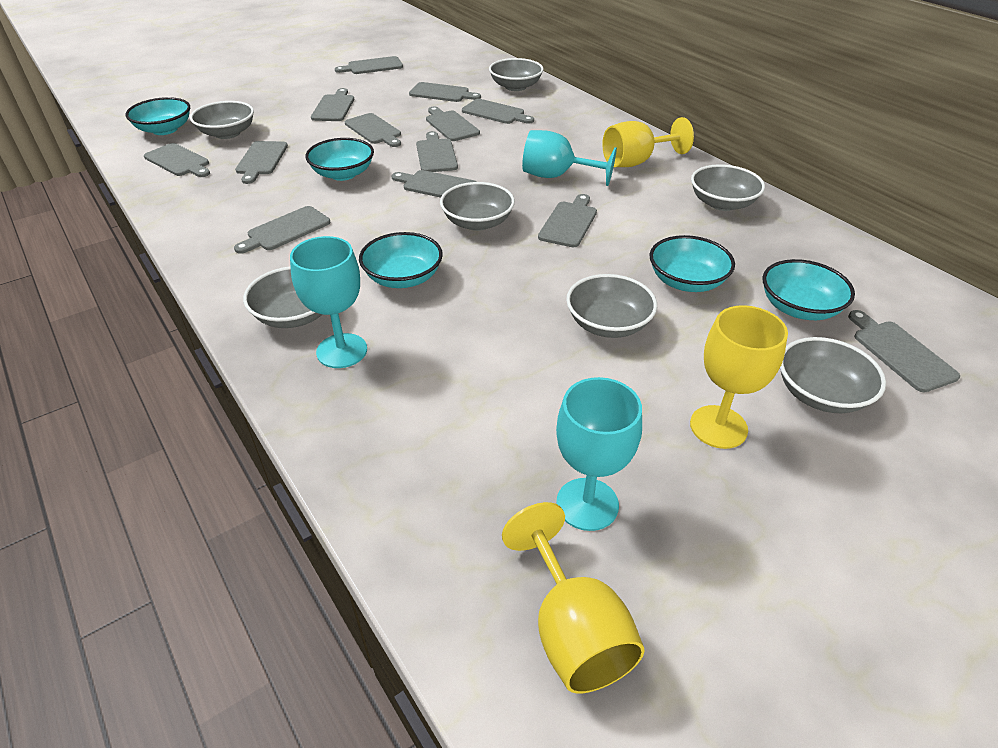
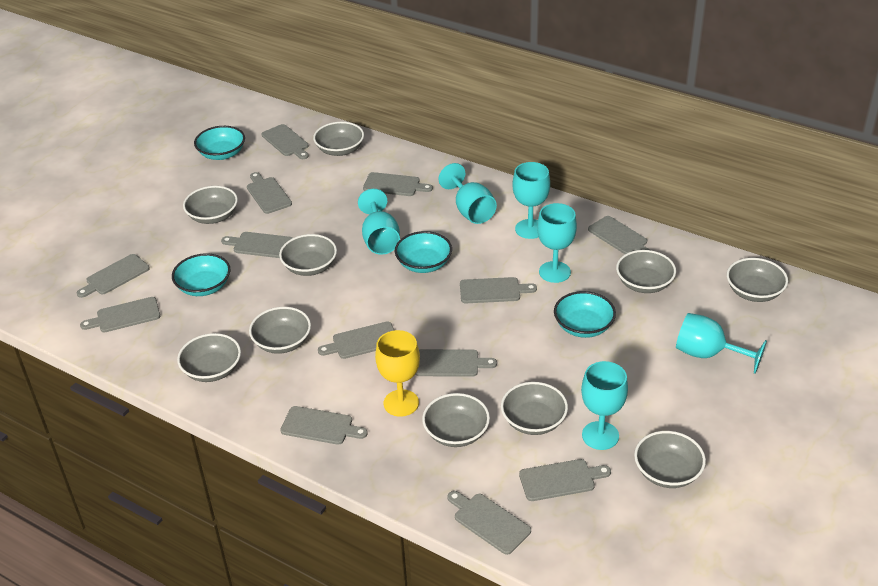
grey bowl: 7 -> 10
turquoise bowl: 5 -> 4
turquoise goblet: 3 -> 6
yellow goblet: 3 -> 1

